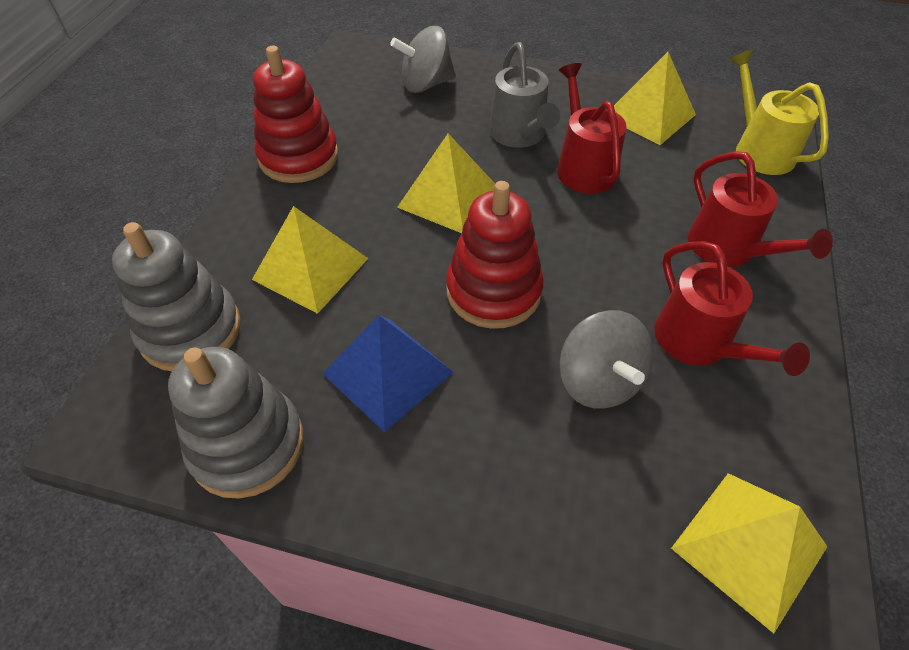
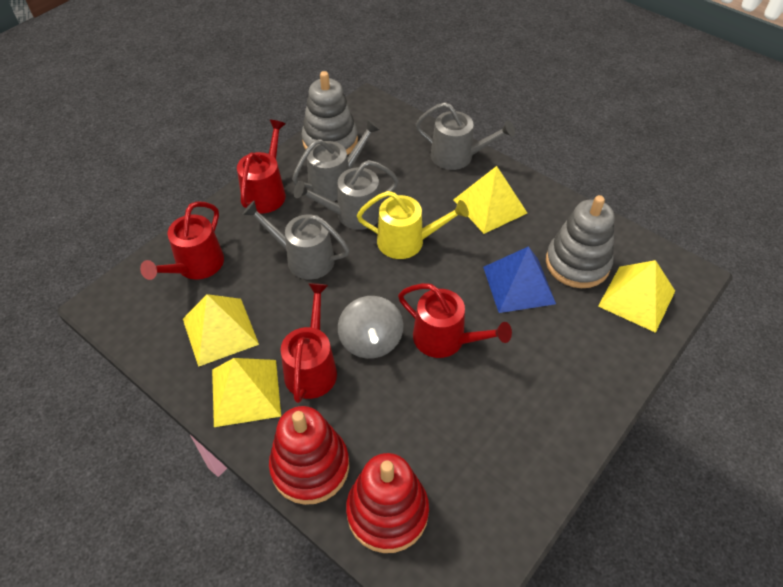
grey spinning top: 2 -> 1
grey watering can: 1 -> 4
red watering can: 3 -> 4

